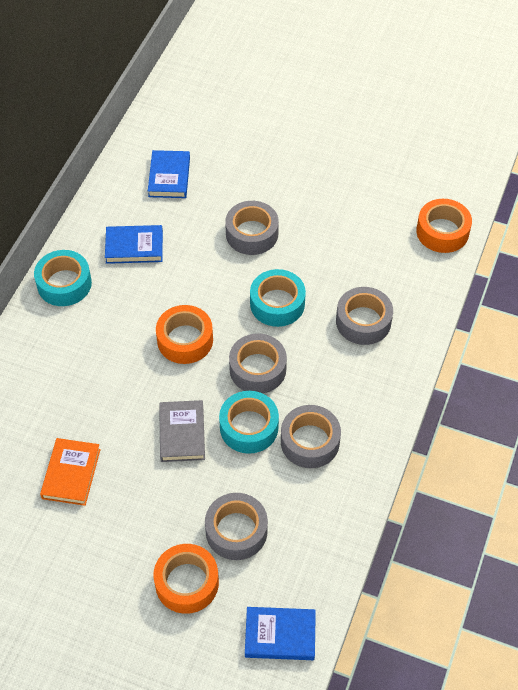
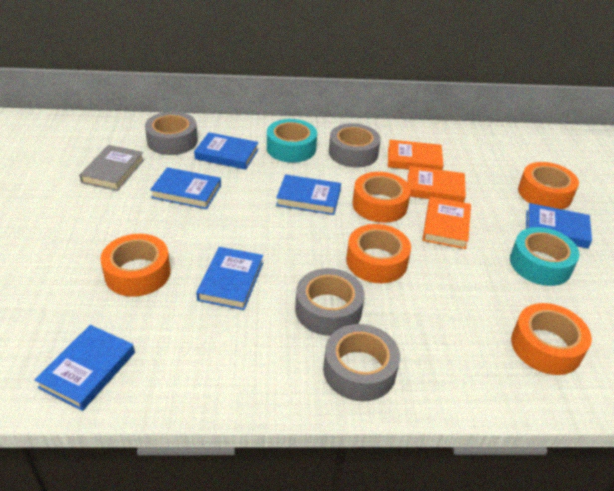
blue book: 3 -> 6
grey tape: 5 -> 4
orange book: 1 -> 3
orange tape: 3 -> 5
turquoise tape: 3 -> 2

